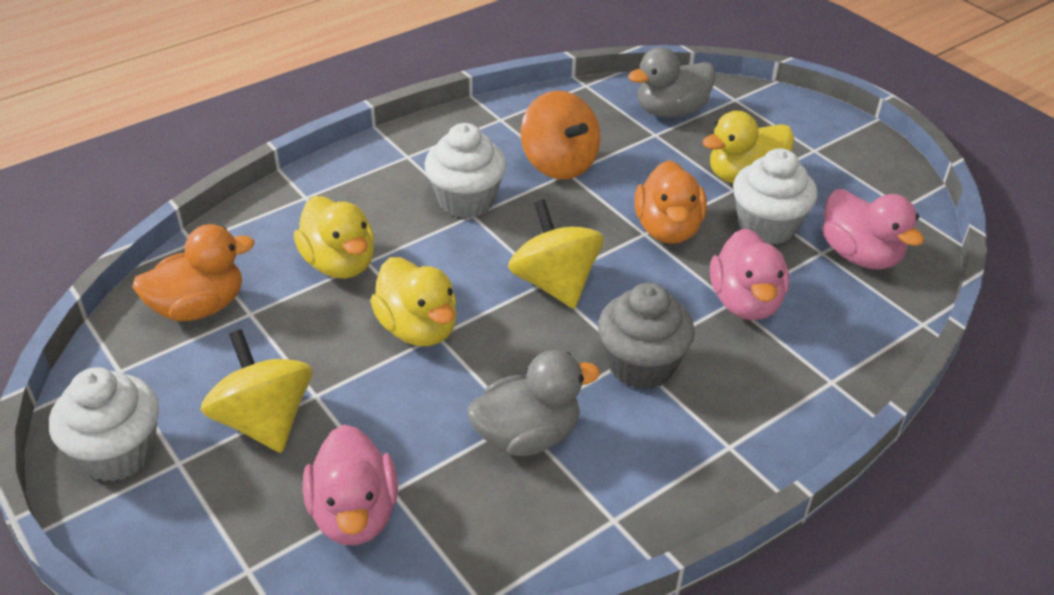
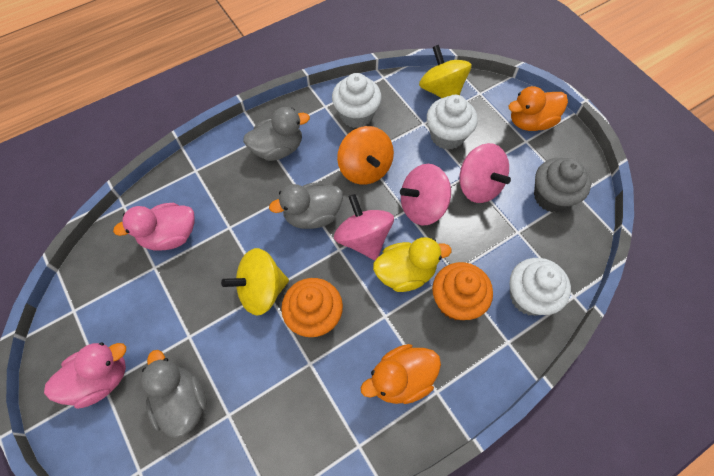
grey duck: 2 -> 3
orange cupcake: 0 -> 2
pink duck: 3 -> 2
pink spinning top: 0 -> 3
yellow duck: 3 -> 1

